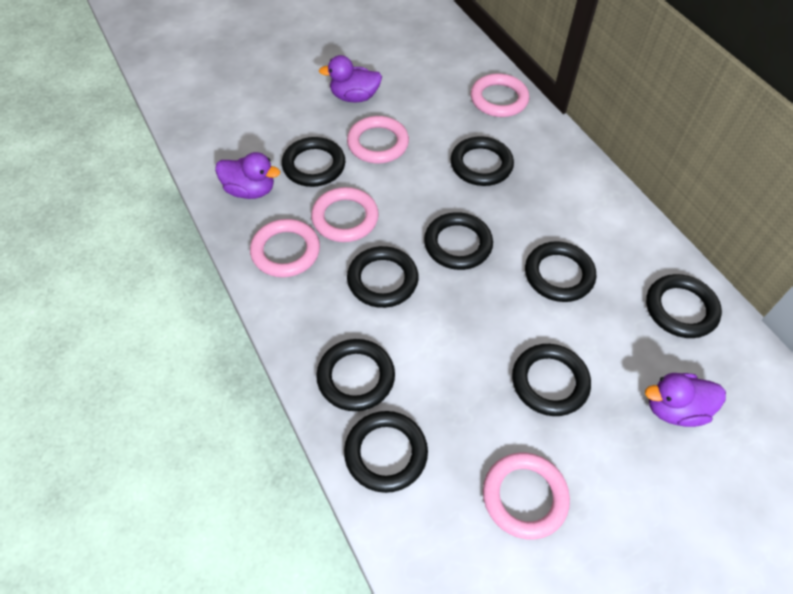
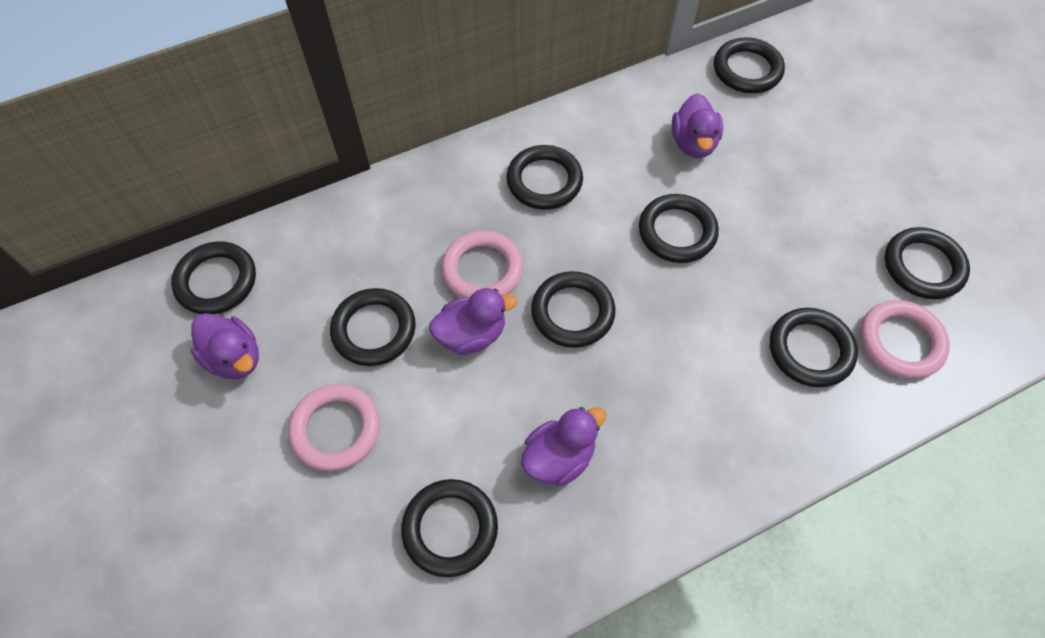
pink ring: 5 -> 3
purple duck: 3 -> 4

